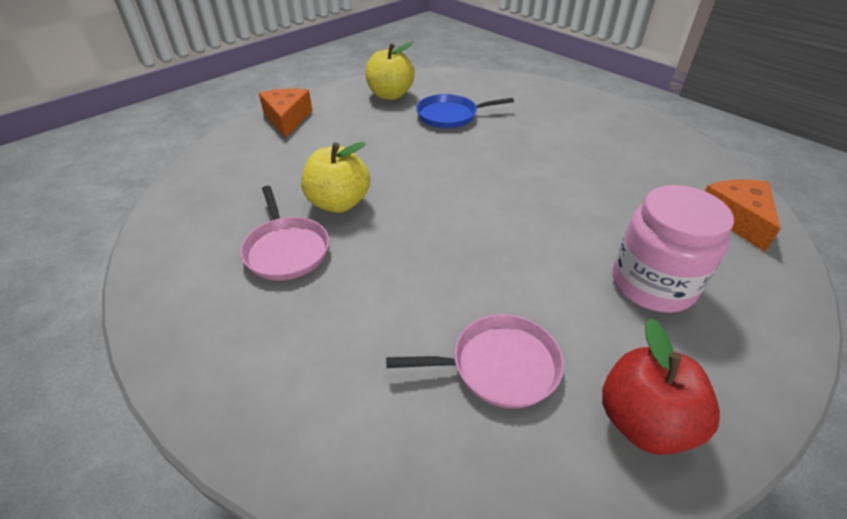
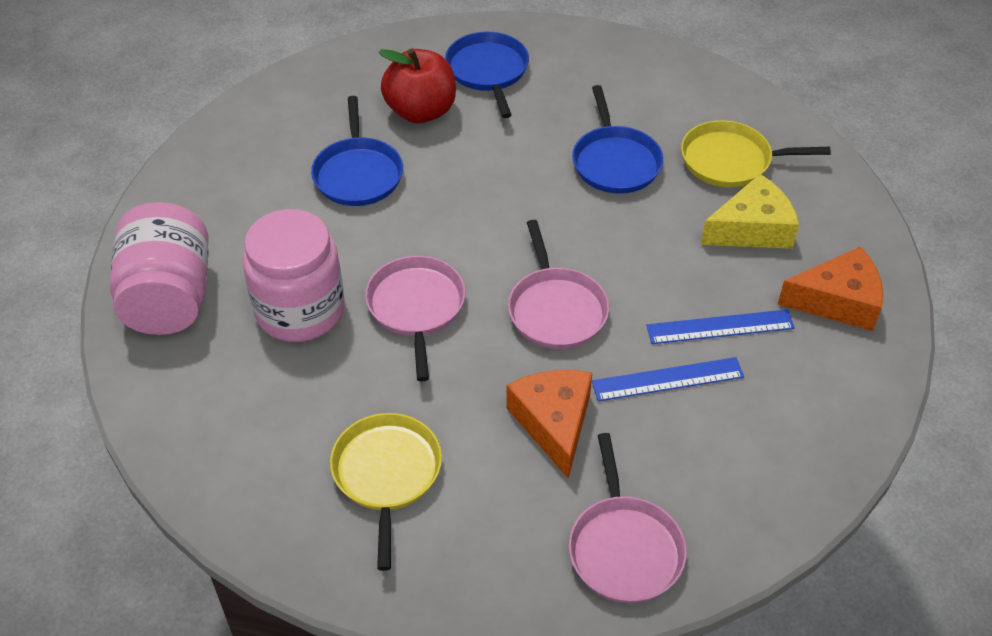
blue pan: 1 -> 3
blue ruler: 0 -> 2
pink jar: 1 -> 2
pink pan: 2 -> 3
yellow apple: 2 -> 0
yellow cheese: 0 -> 1
yellow pan: 0 -> 2

